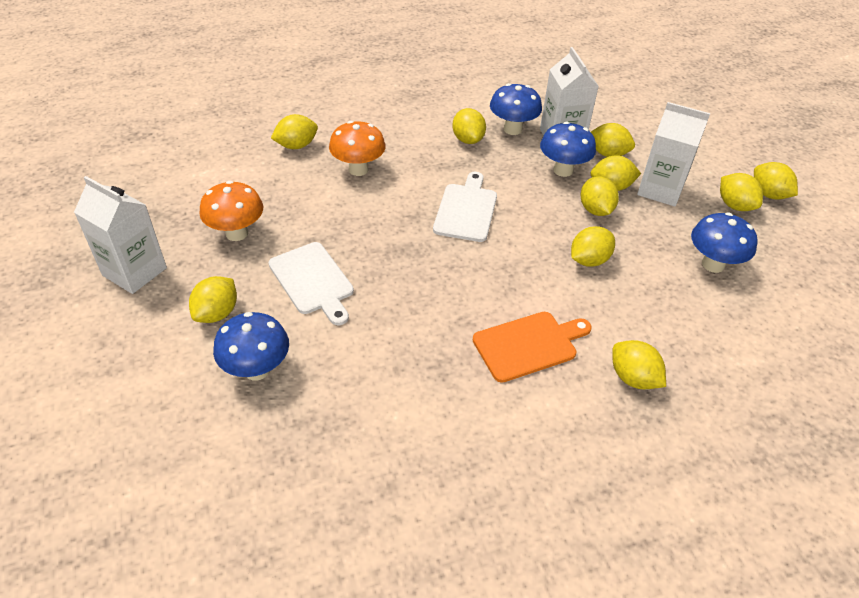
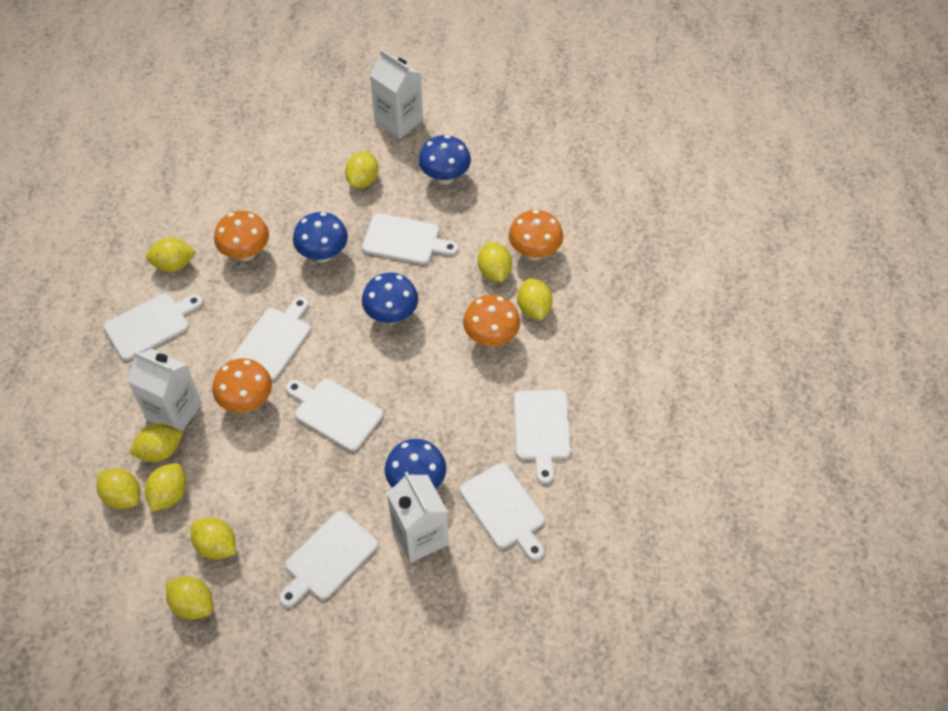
orange cutting board: 1 -> 0
orange mushroom: 2 -> 4
white cutting board: 2 -> 7
yellow lemon: 10 -> 9

